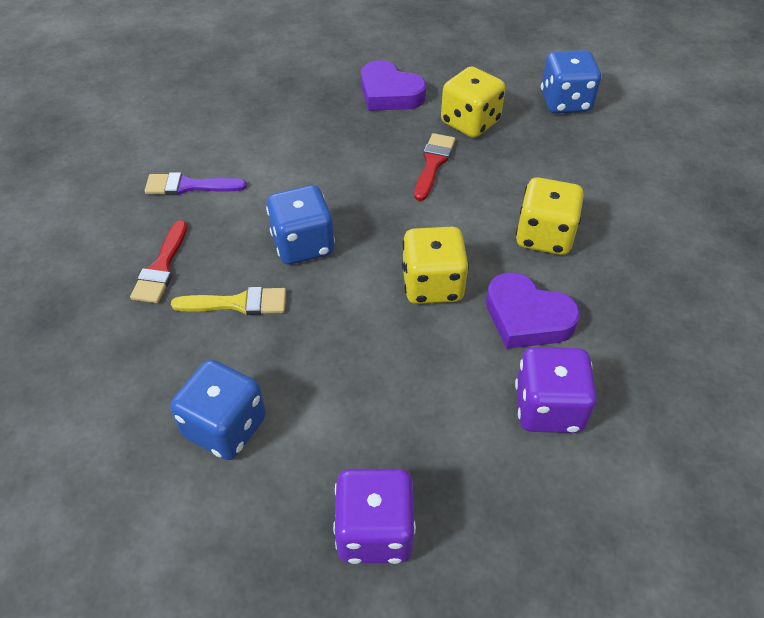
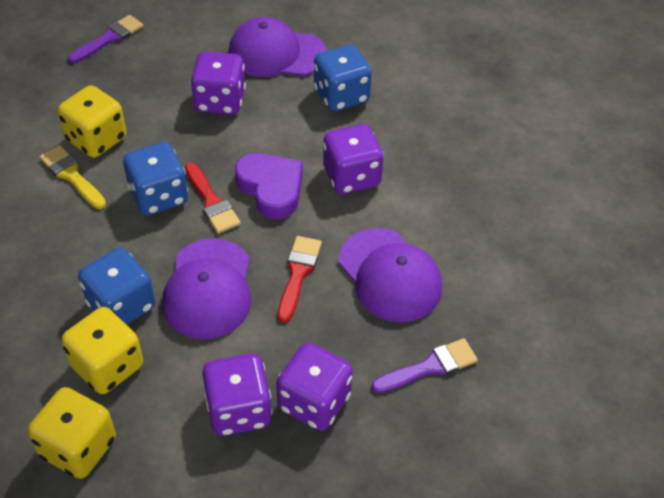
purple brush: 1 -> 2
purple cap: 0 -> 3
purple dice: 2 -> 4
purple heart: 2 -> 1

